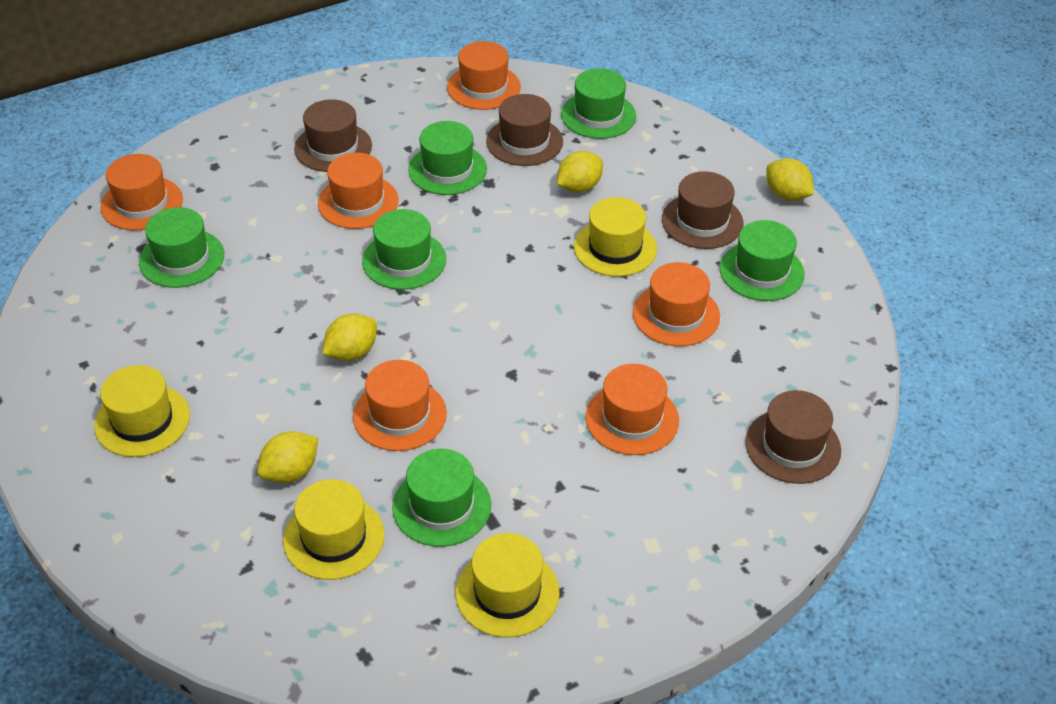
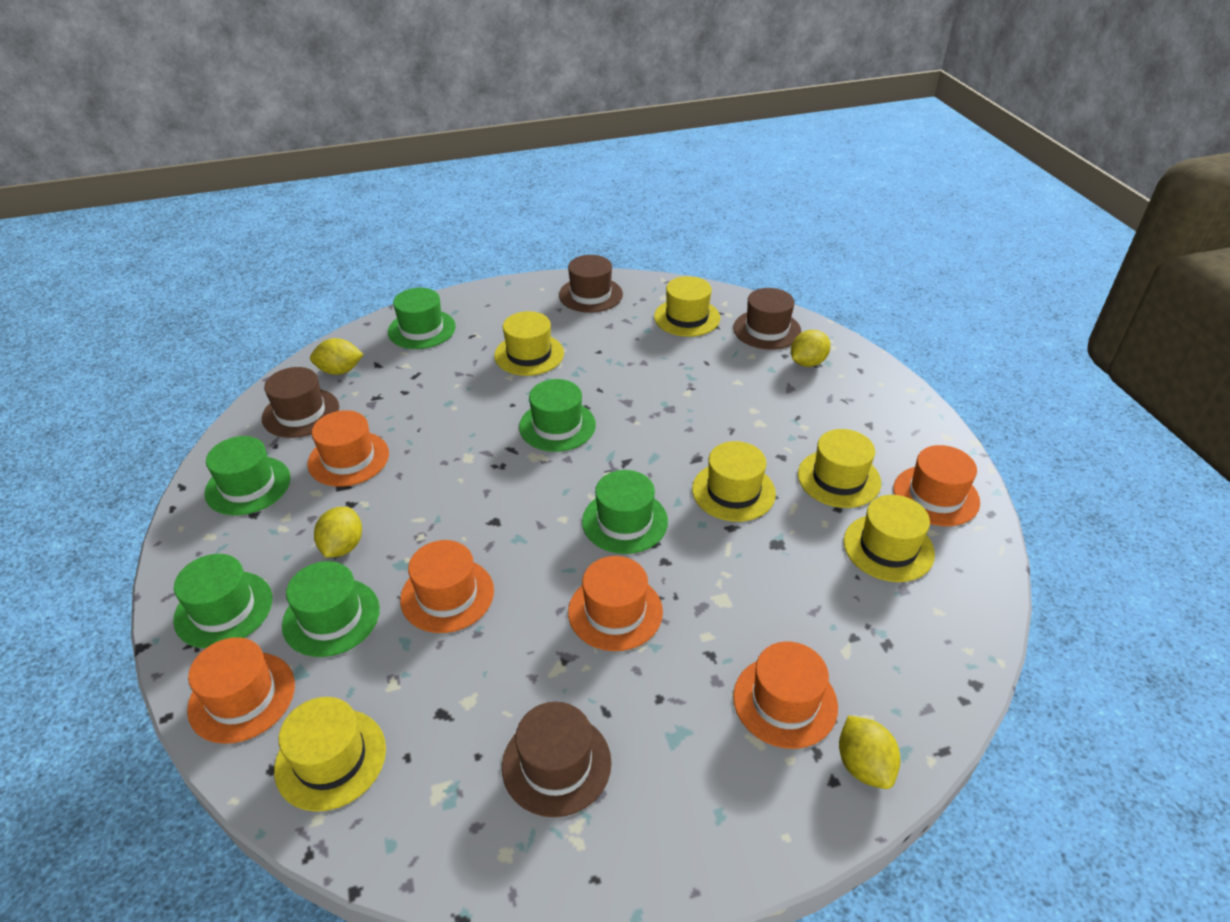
yellow hat: 4 -> 6

